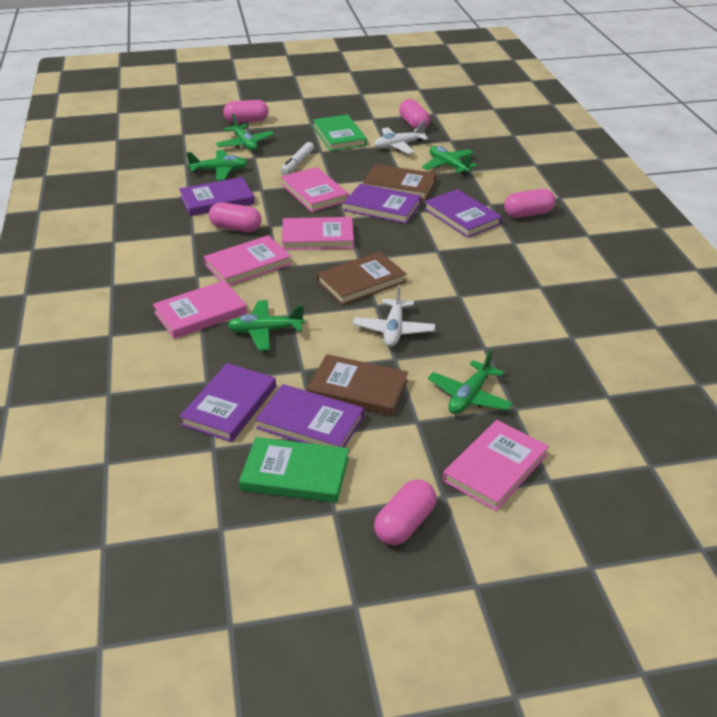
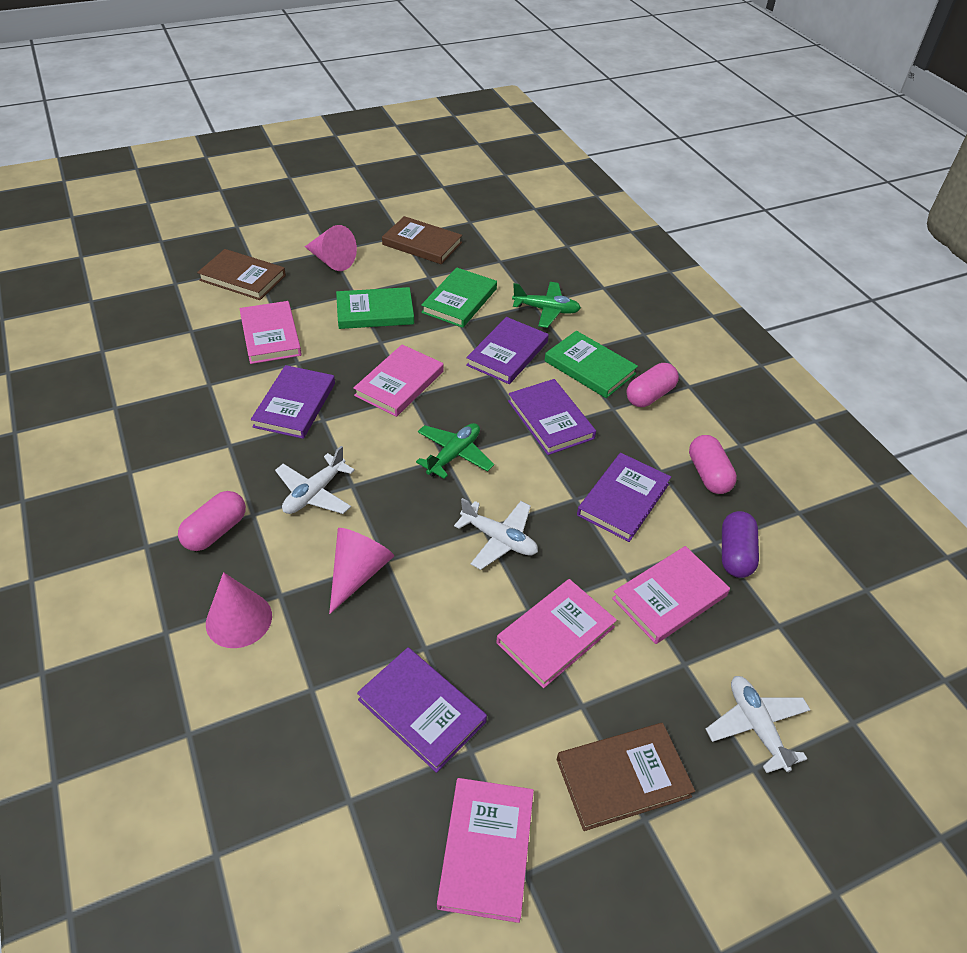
green book: 2 -> 3
green plane: 5 -> 2
pink capsule: 5 -> 3
pink cone: 0 -> 3
purple capsule: 0 -> 1
white marker: 1 -> 0
white plane: 2 -> 3

